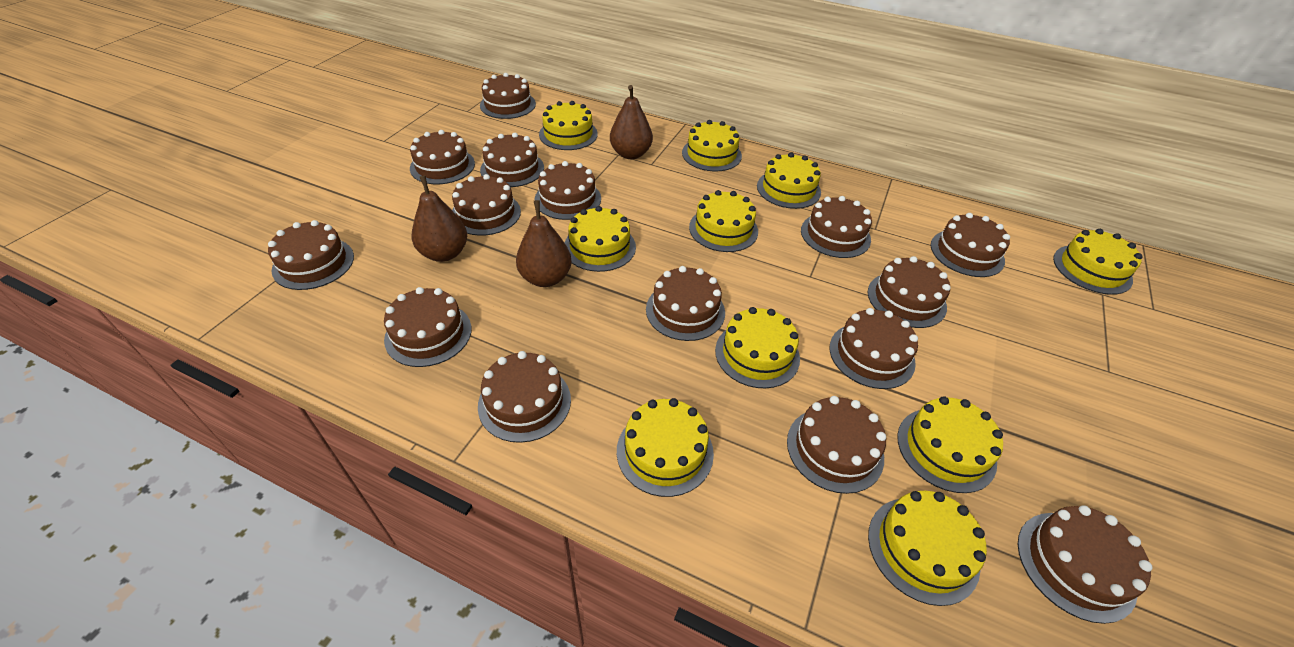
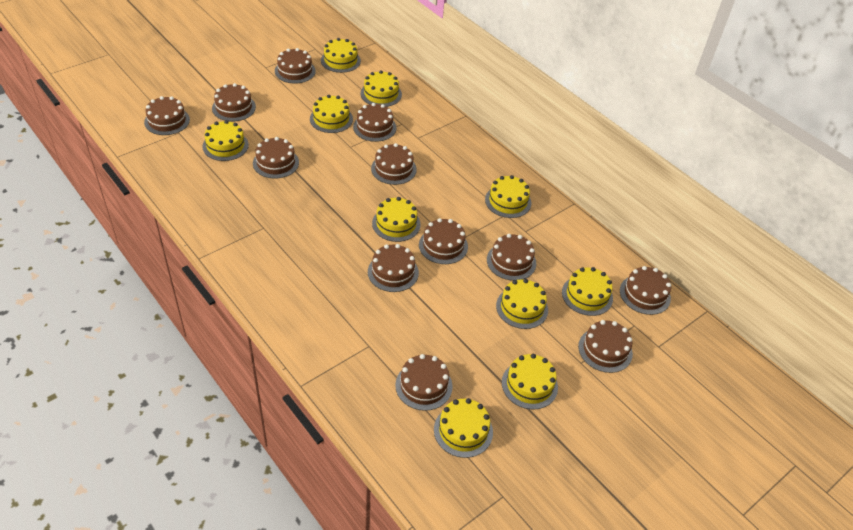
brown cake: 15 -> 12
brown pear: 3 -> 0

